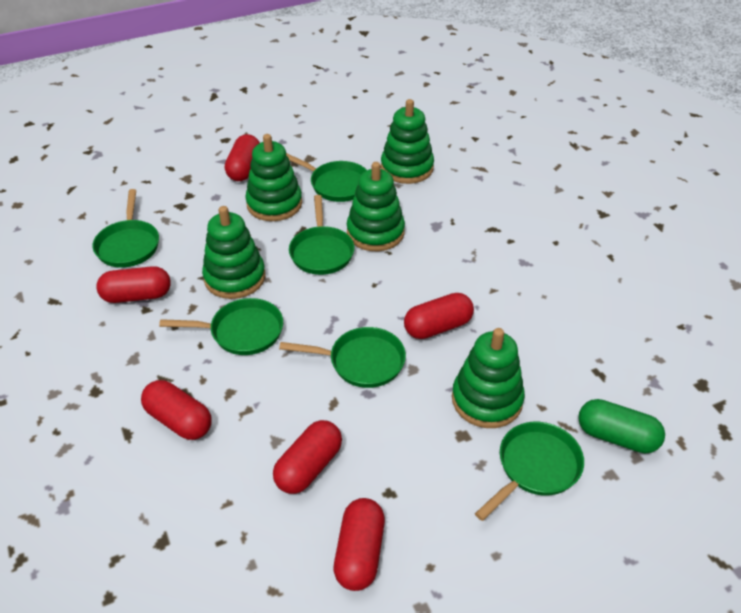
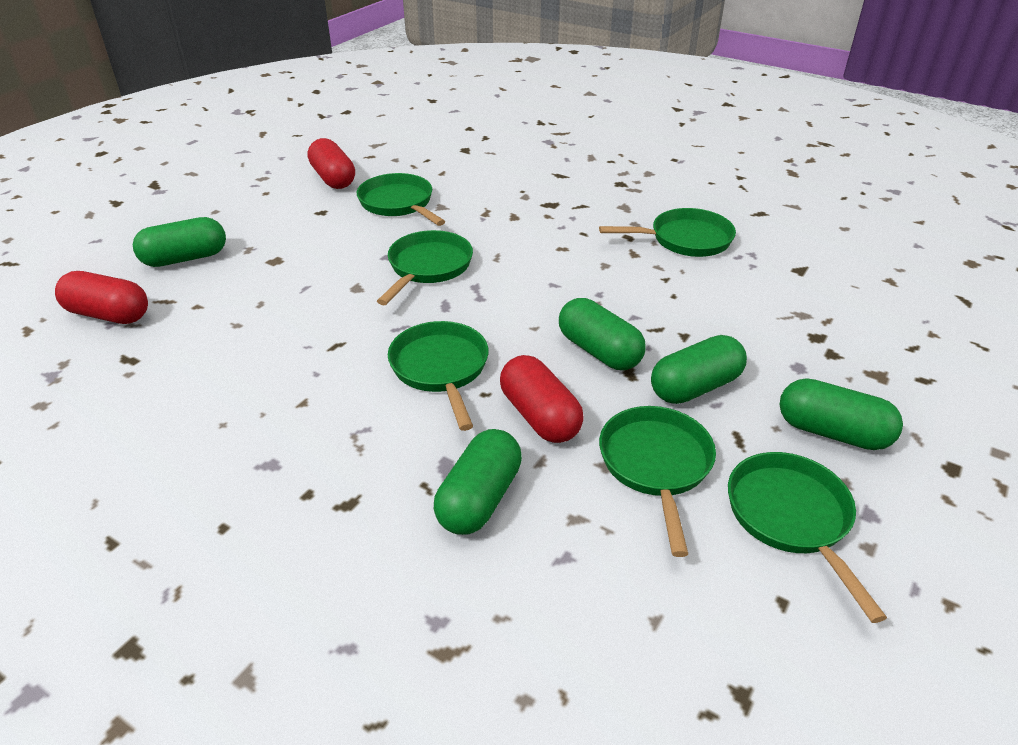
green capsule: 1 -> 5
green stacking toy: 5 -> 0
red capsule: 6 -> 3

